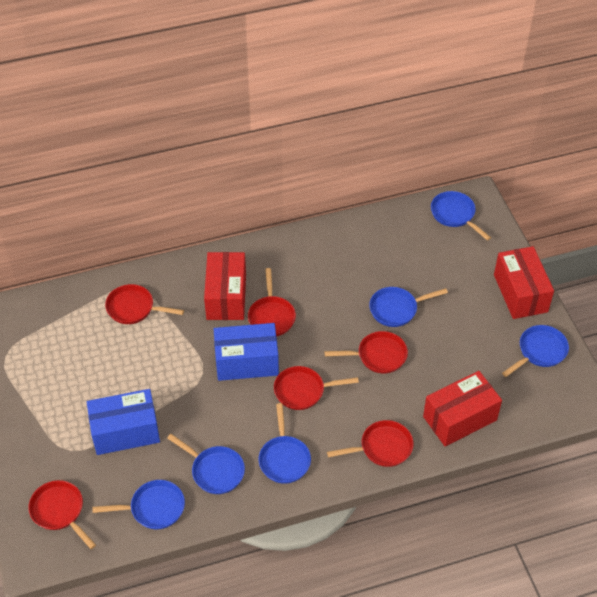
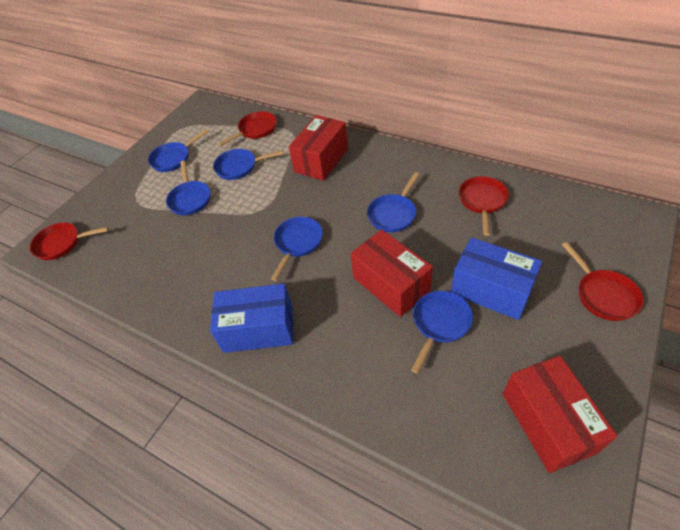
red pan: 6 -> 4

